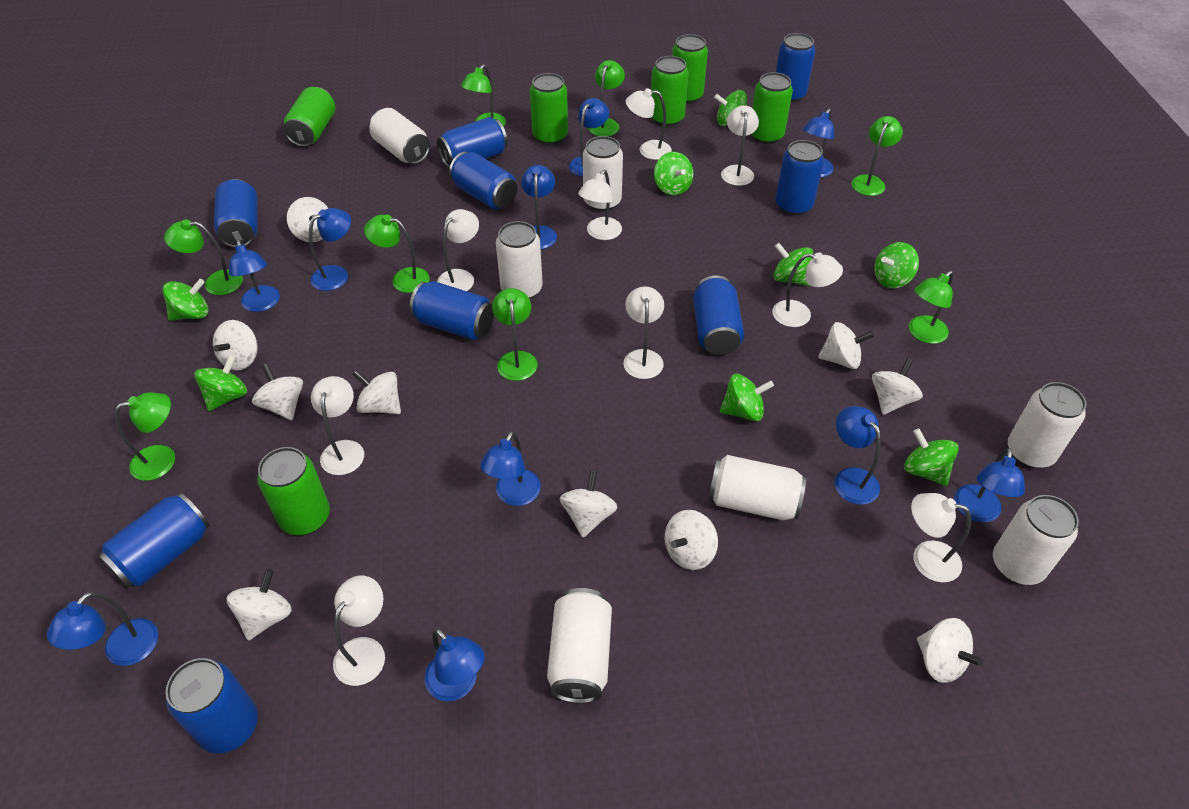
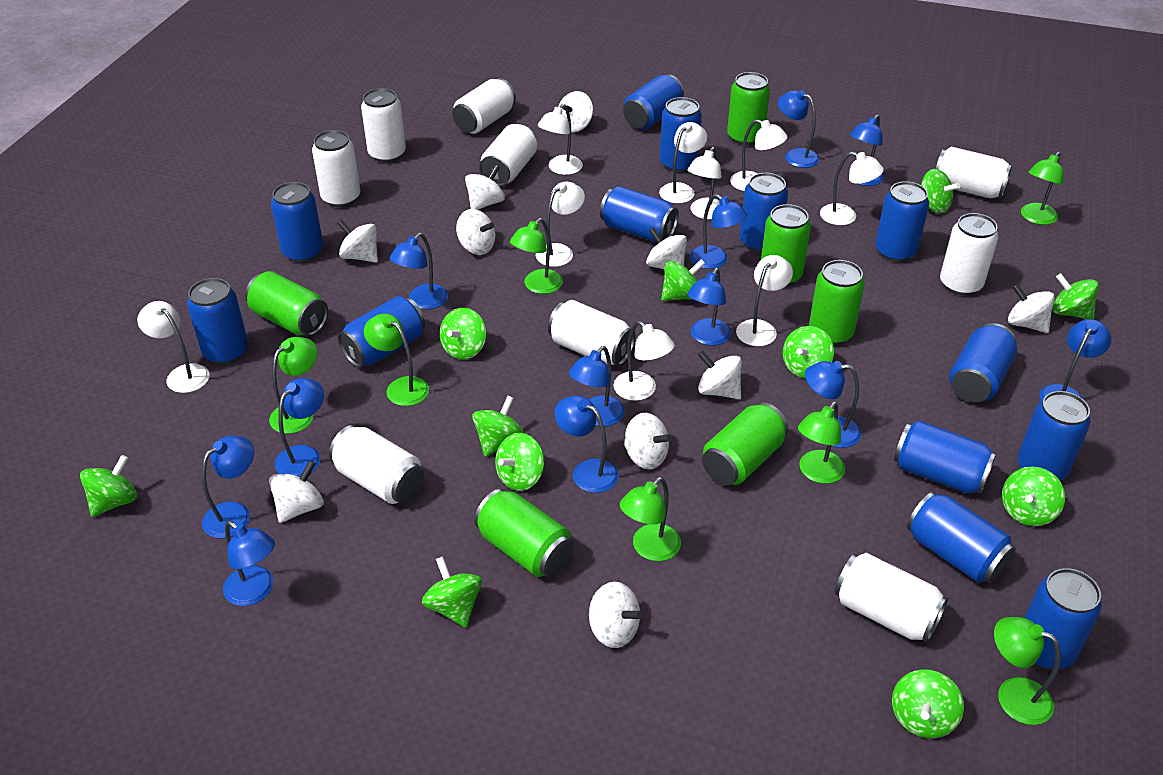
blue can: 9 -> 13
blue lamp: 10 -> 12
green lamp: 8 -> 7
green spinning top: 8 -> 11
white can: 7 -> 9

